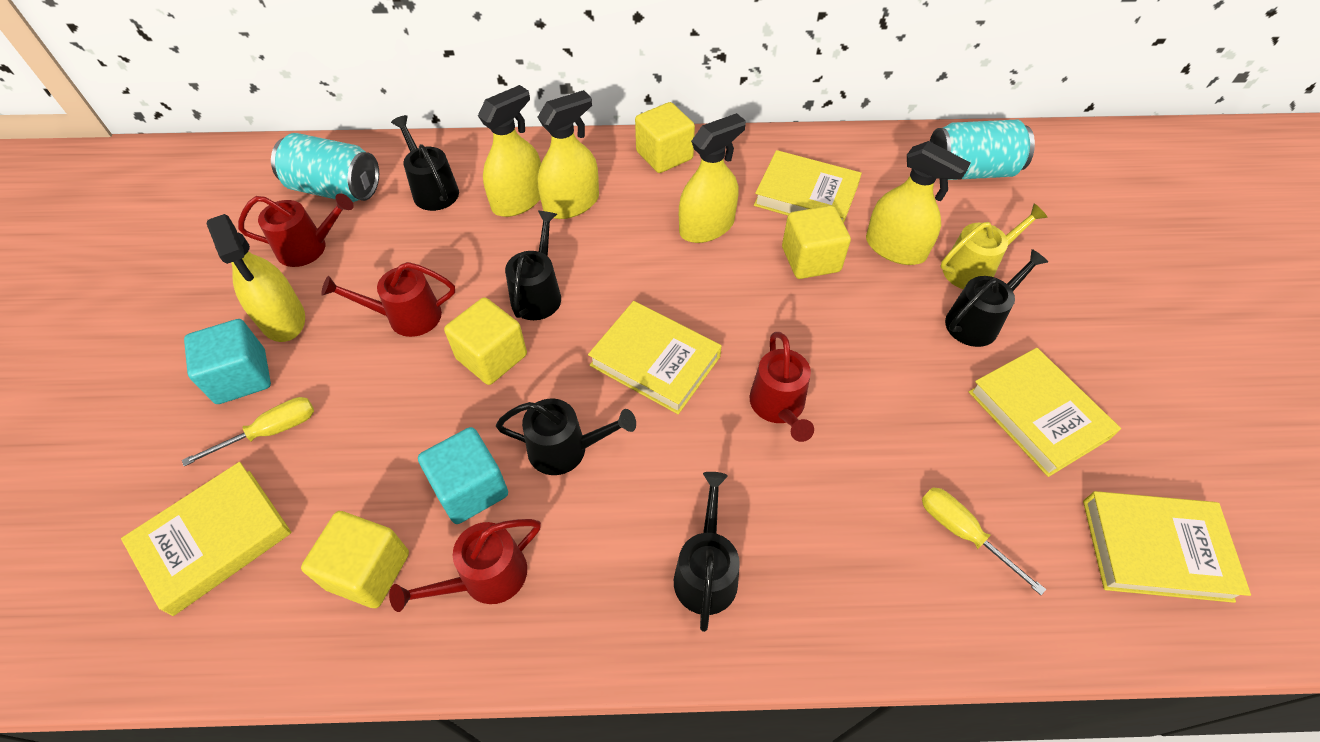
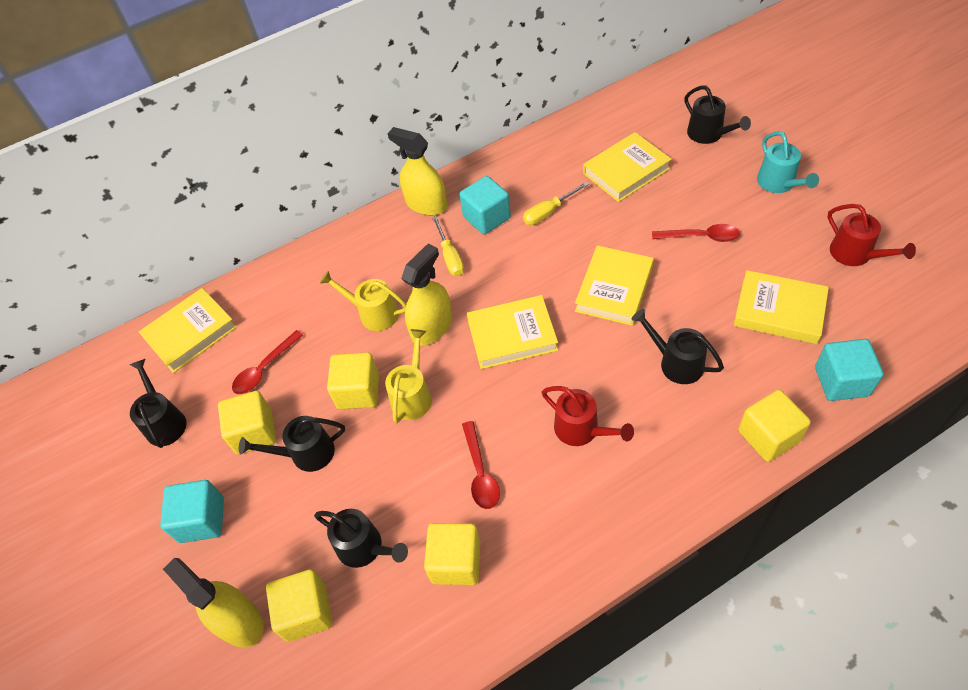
red spoon: 0 -> 3
red watering can: 4 -> 2
turquoise can: 2 -> 0
turquoise cube: 2 -> 3
turquoise watering can: 0 -> 1
yellow cube: 4 -> 5
yellow spray bottle: 5 -> 3
yellow watering can: 1 -> 2

